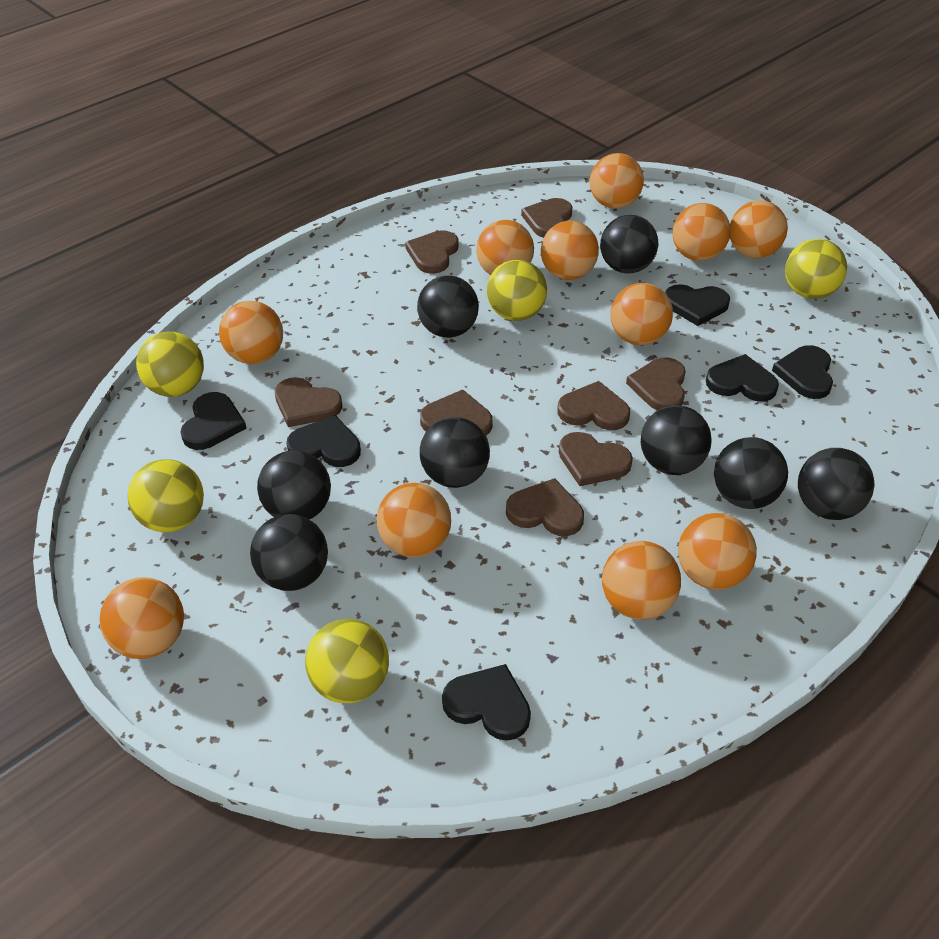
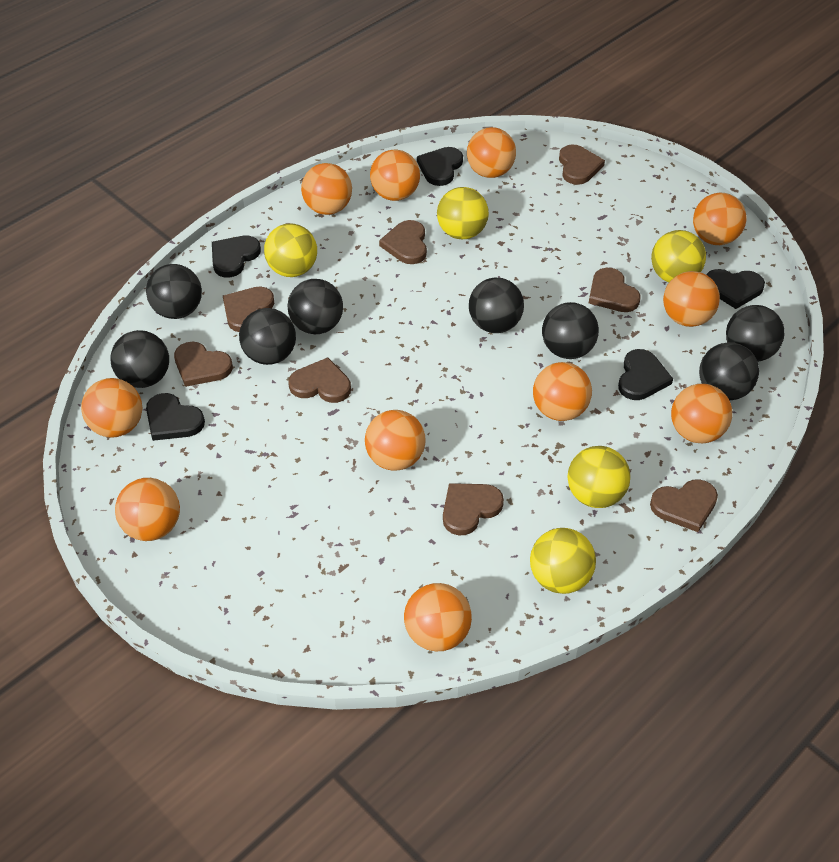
black heart: 6 -> 5

